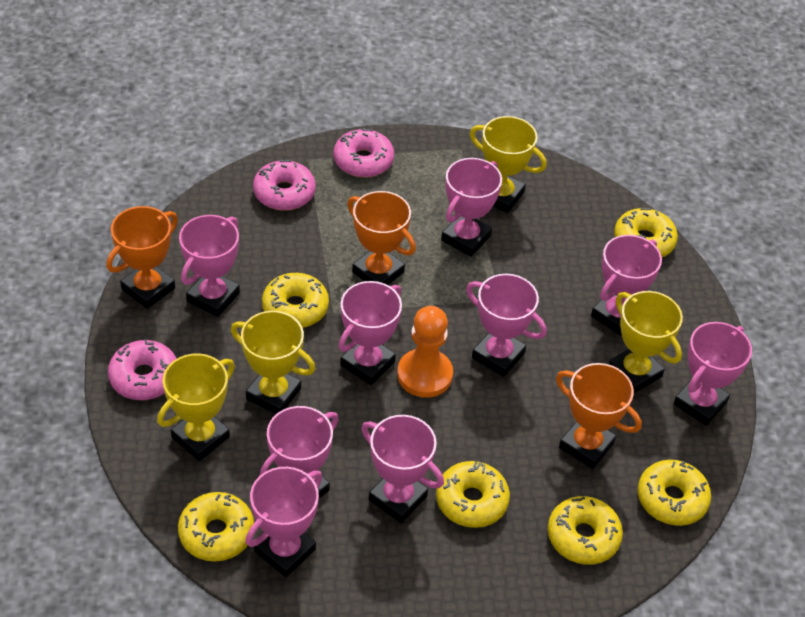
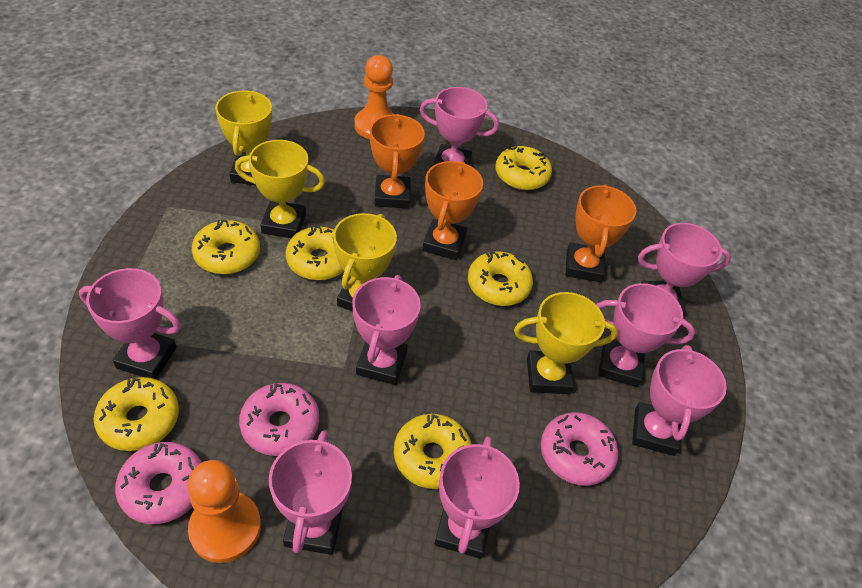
orange pawn: 1 -> 2
pink trophy: 9 -> 8

